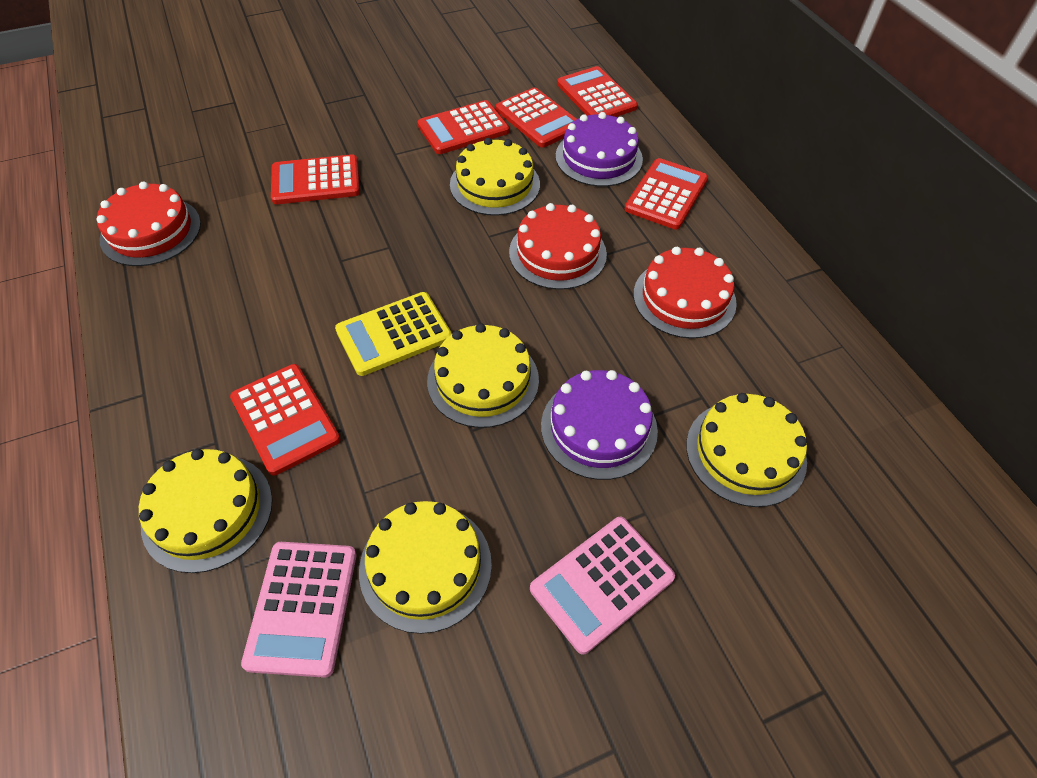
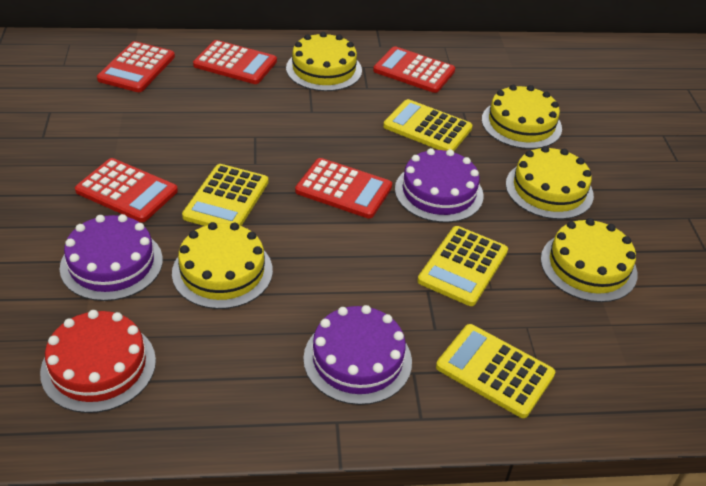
pink calculator: 2 -> 0
purple cake: 2 -> 3
red cake: 3 -> 1
red calculator: 6 -> 5
yellow calculator: 1 -> 4

